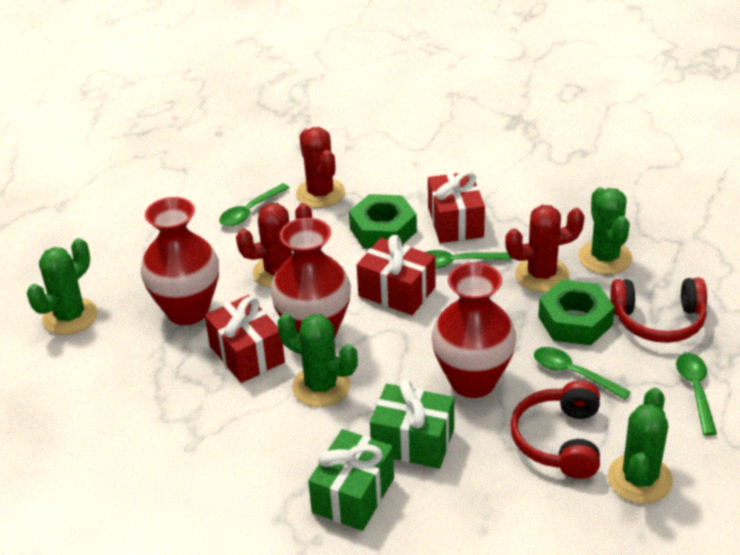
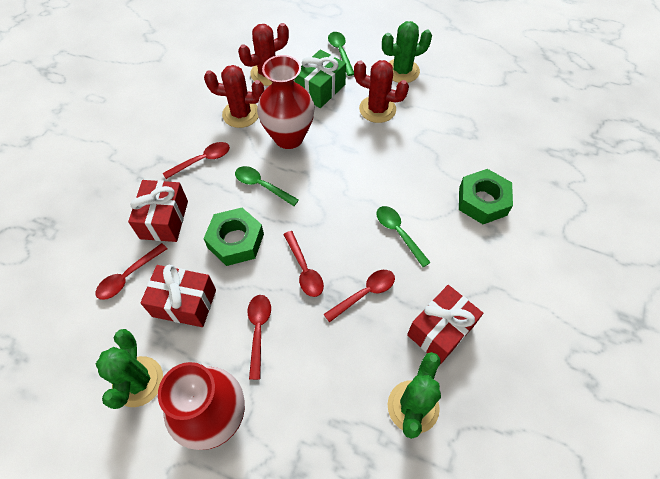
green cactus: 4 -> 3
green gift: 2 -> 1
green spoon: 4 -> 3
red headphones: 2 -> 0
red spoon: 0 -> 5
red vase: 3 -> 2

